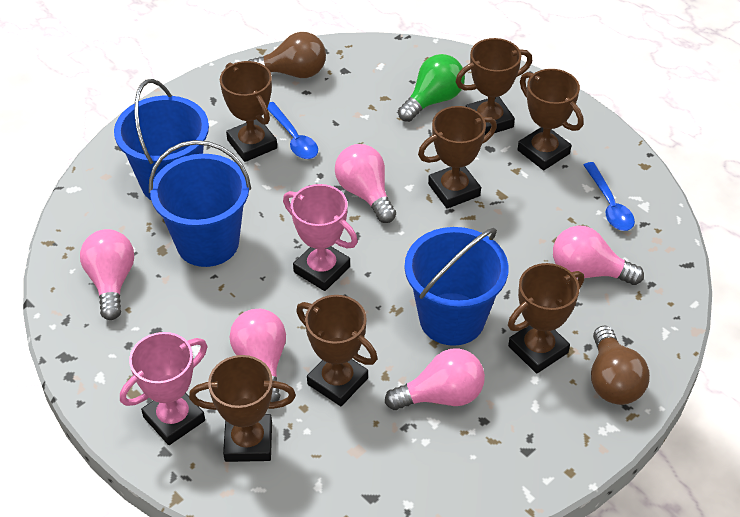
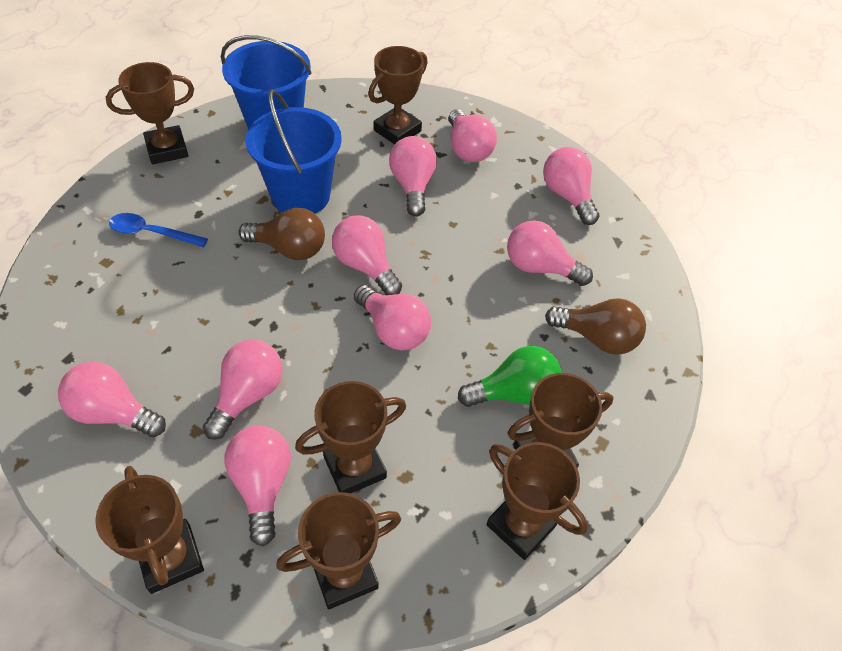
blue bucket: 3 -> 2
blue spoon: 2 -> 1
pink light bulb: 5 -> 9
pink trophy: 2 -> 0

